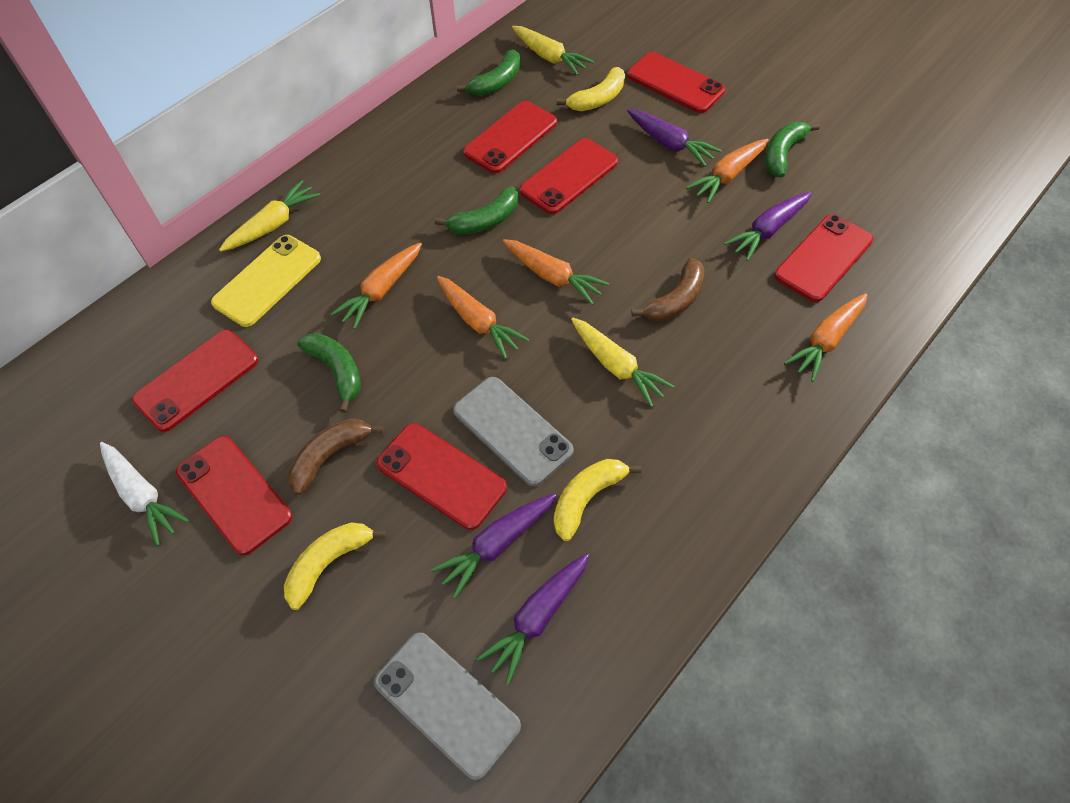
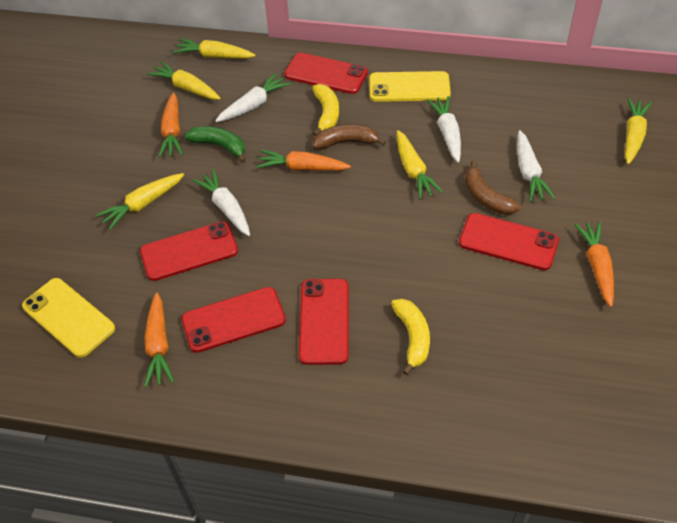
green banana: 4 -> 1
grey phone: 2 -> 0
orange carrot: 5 -> 4
purple carrot: 4 -> 0
red phone: 7 -> 5
white carrot: 1 -> 4
yellow banana: 3 -> 2
yellow carrot: 3 -> 5
yellow phone: 1 -> 2

